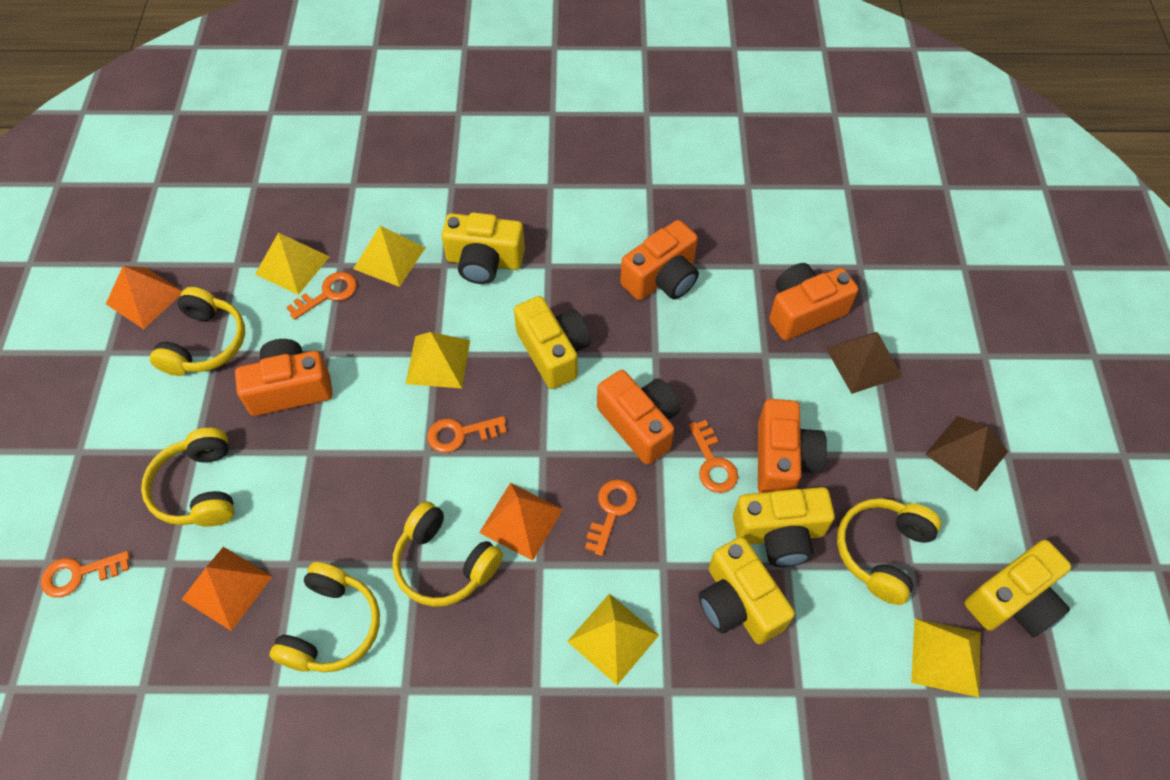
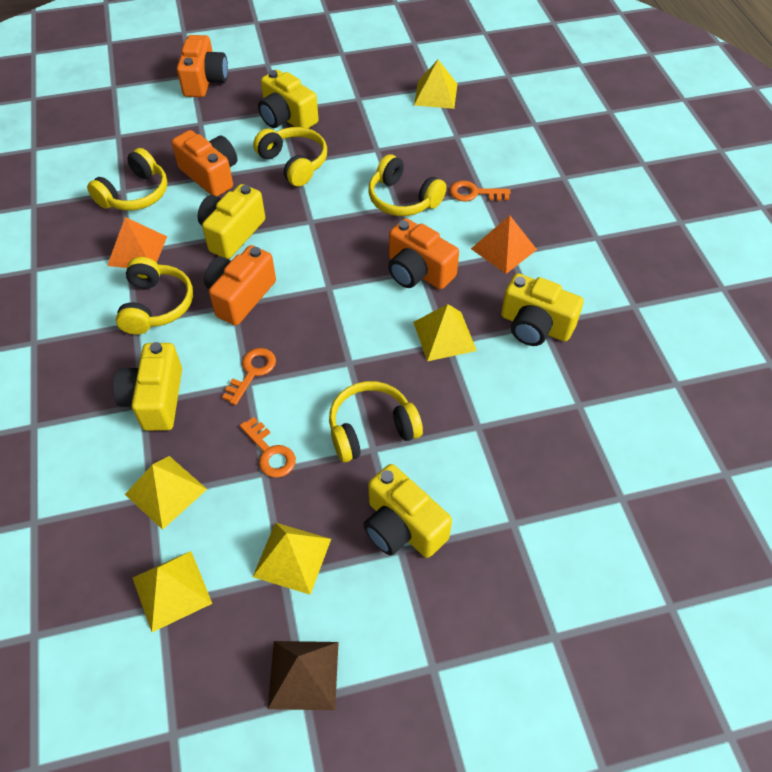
brown pyramid: 2 -> 1
orange camera: 5 -> 4
orange key: 5 -> 3
orange pyramid: 3 -> 2

